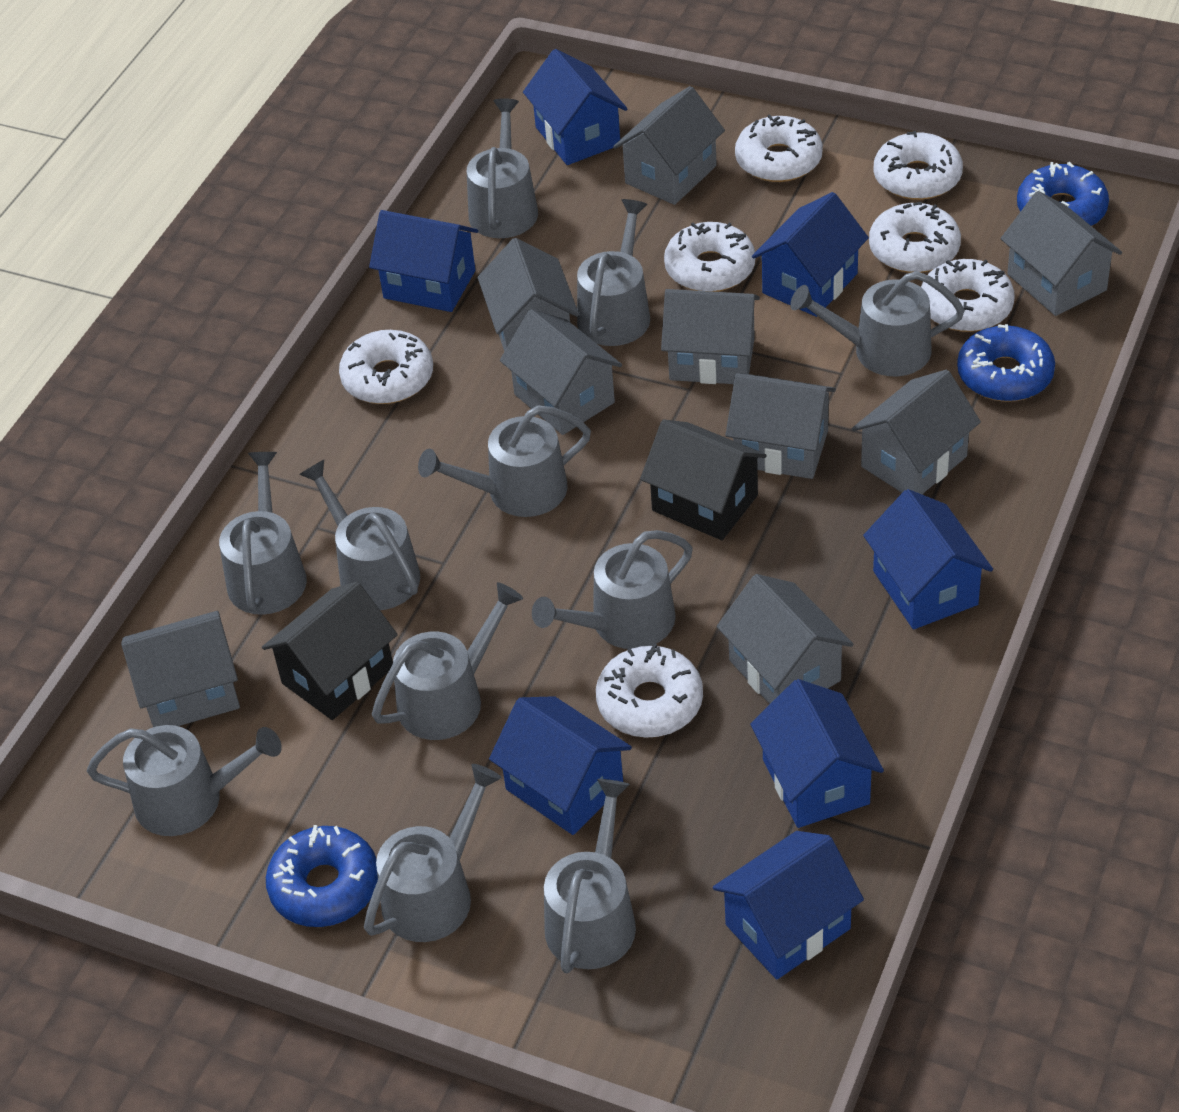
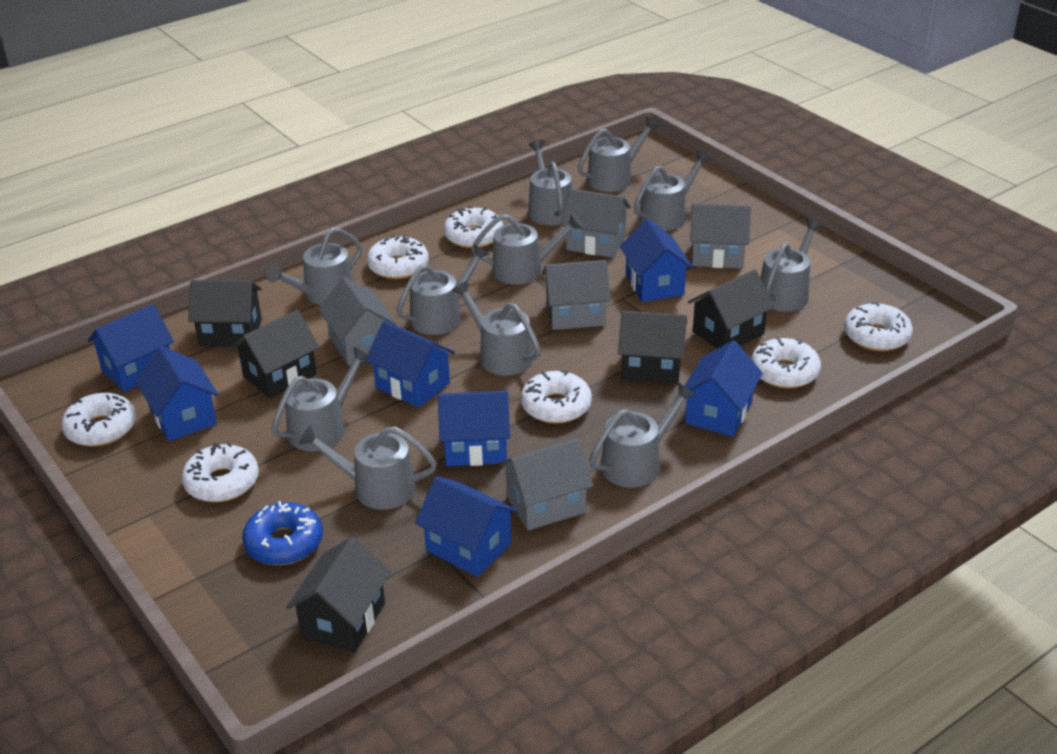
black house: 2 -> 5
blue donut: 3 -> 1
grey house: 9 -> 5

